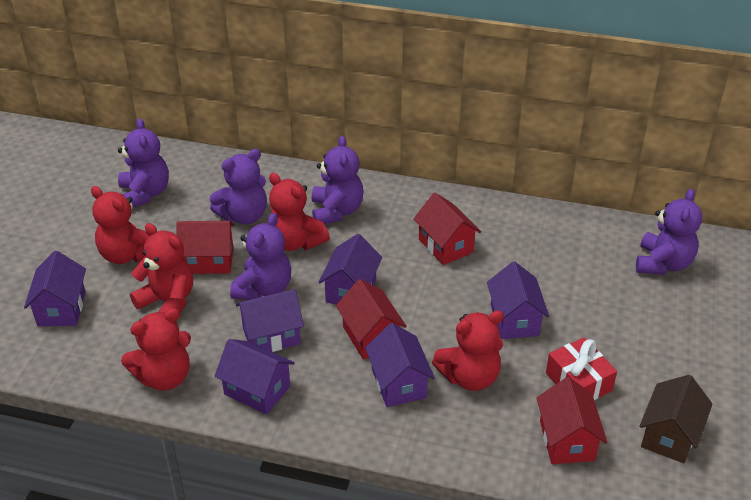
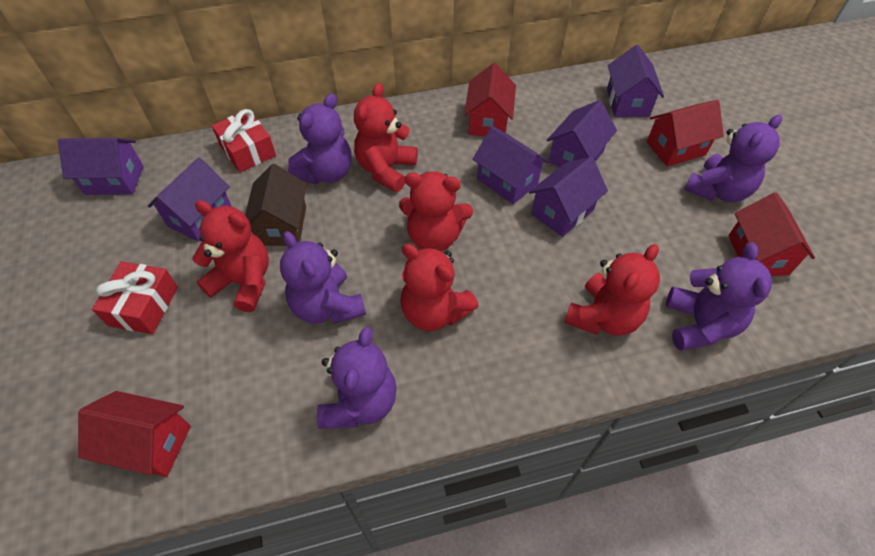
red gift: 1 -> 2

